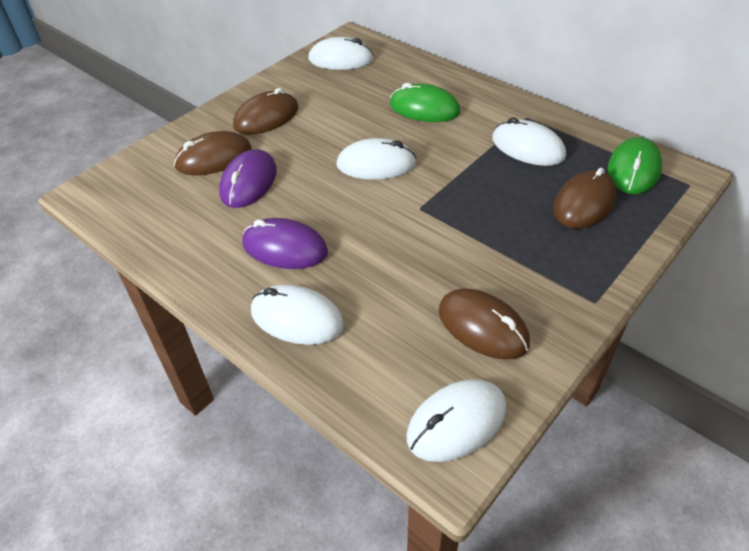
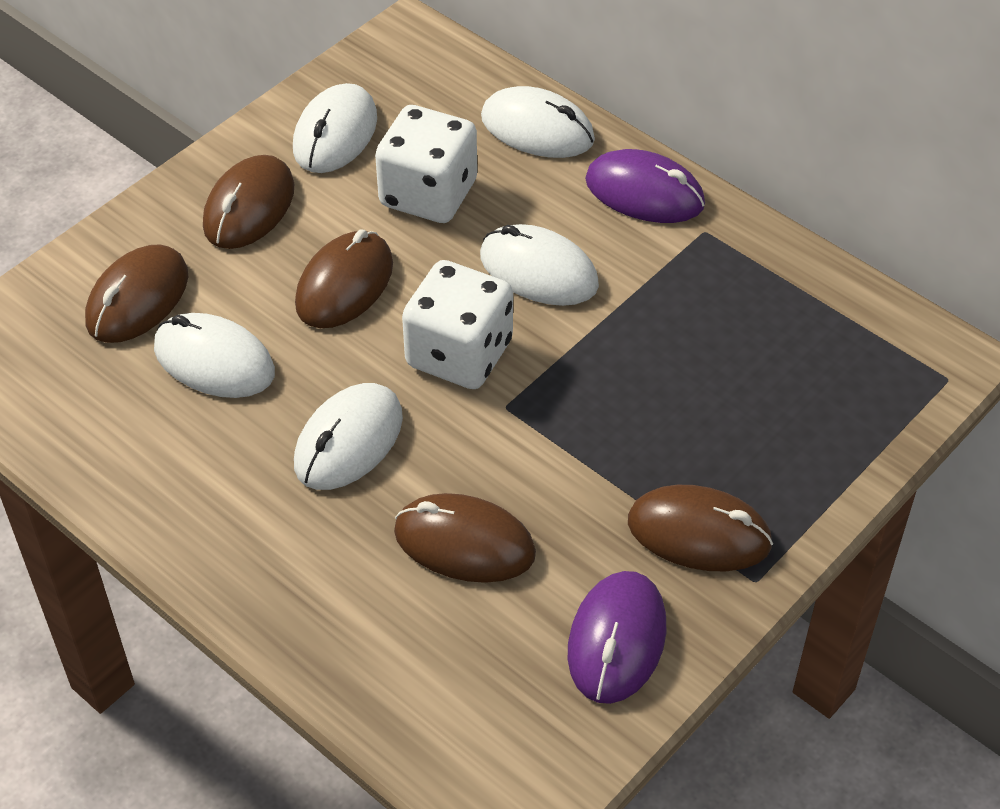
brown mouse: 4 -> 5
green mouse: 2 -> 0
white dice: 0 -> 2

